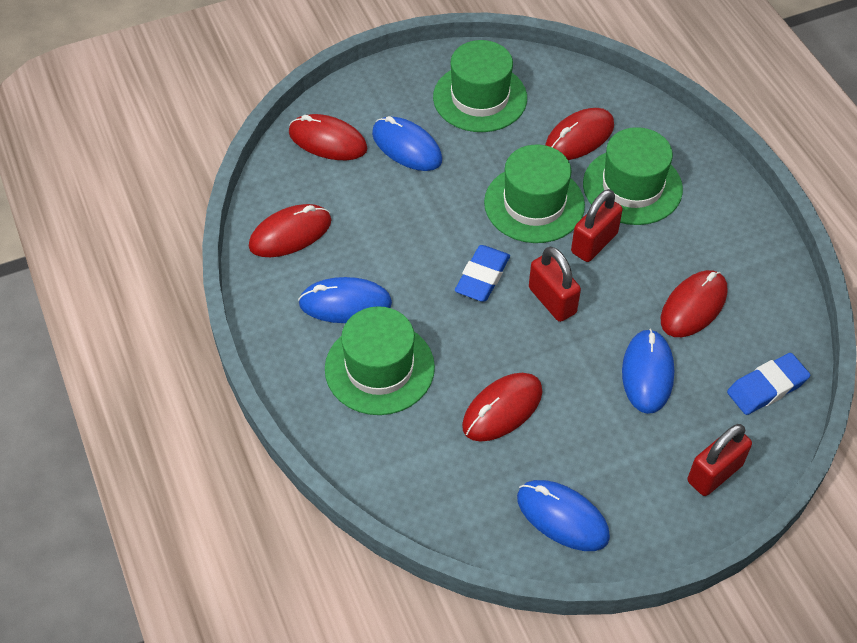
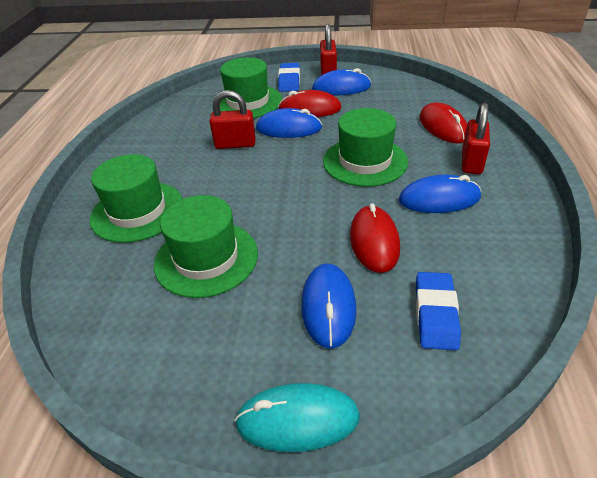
red mouse: 5 -> 3
turquoise mouse: 0 -> 1

